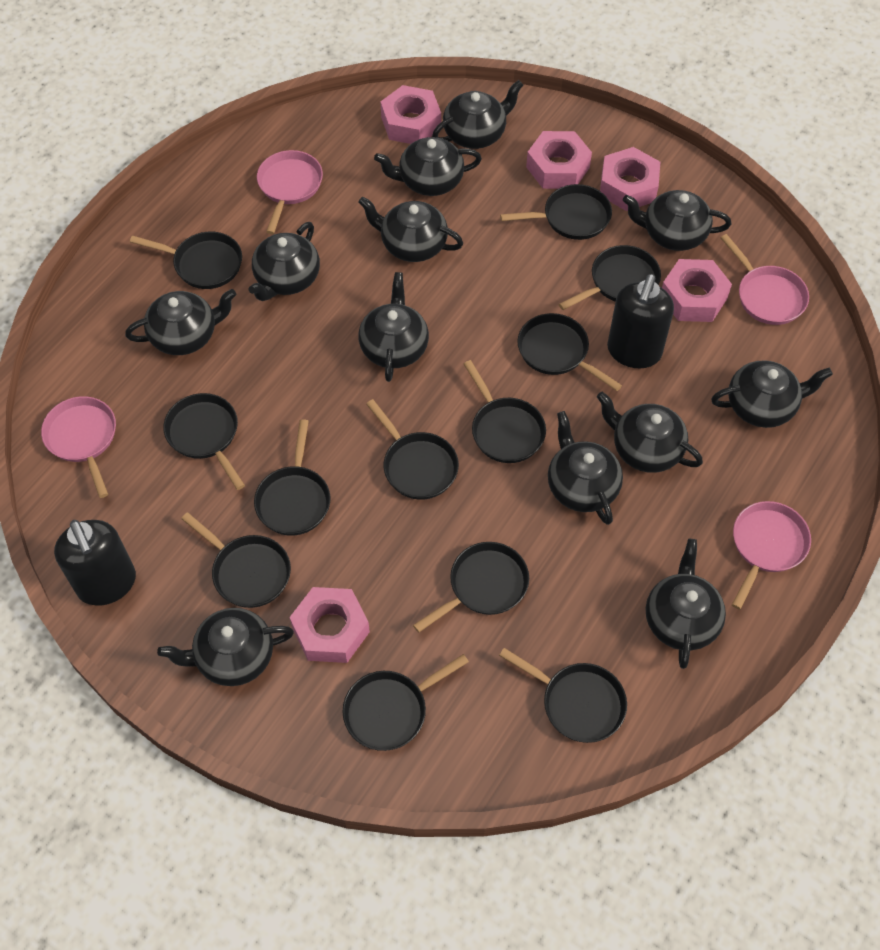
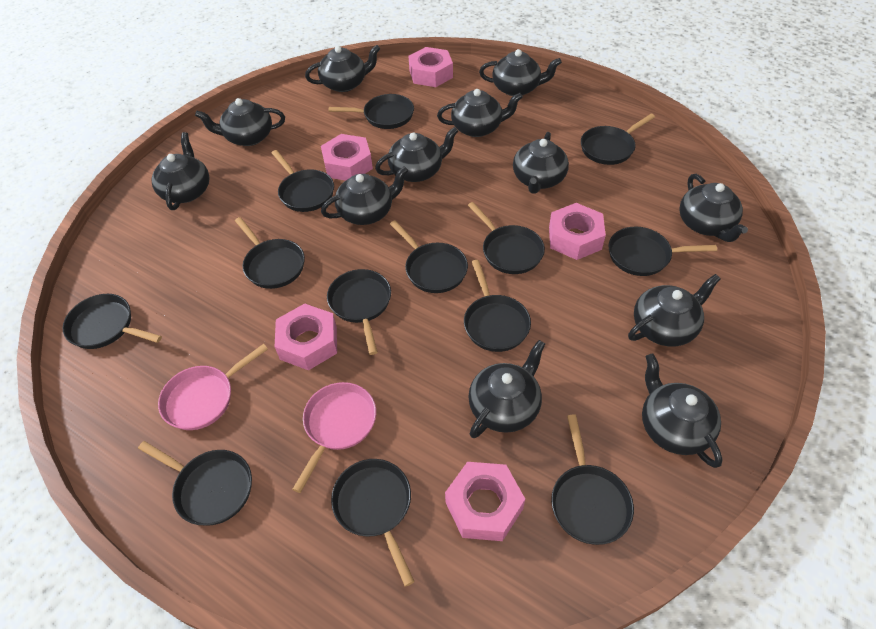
black pan: 12 -> 13
black soap dispenser: 2 -> 0
pink pan: 4 -> 2

